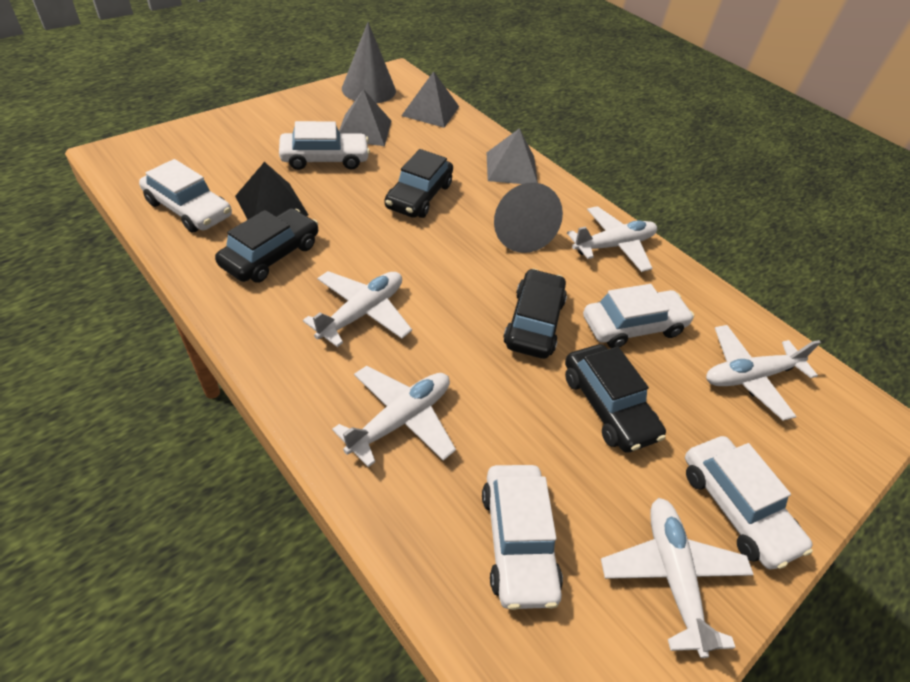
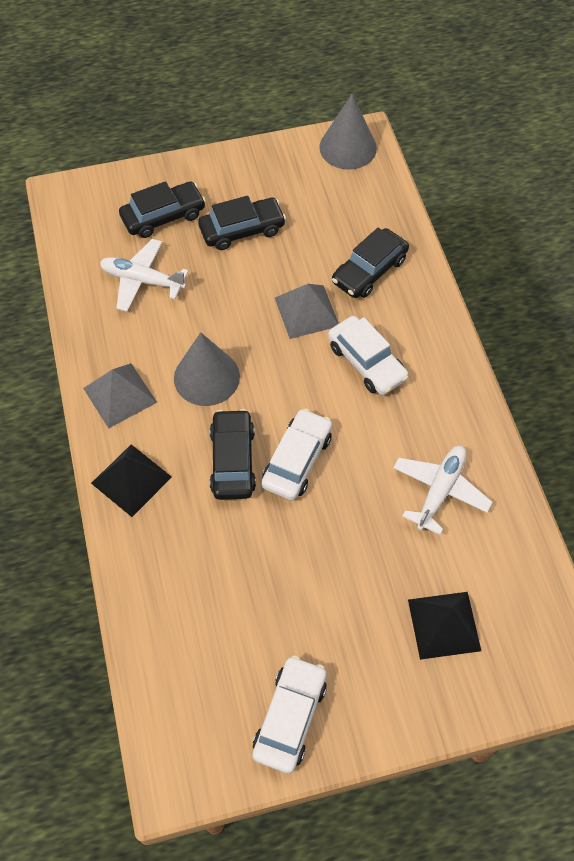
black pyramid: 1 -> 2
grey pyramid: 3 -> 2
white car: 5 -> 3
white plane: 5 -> 2

